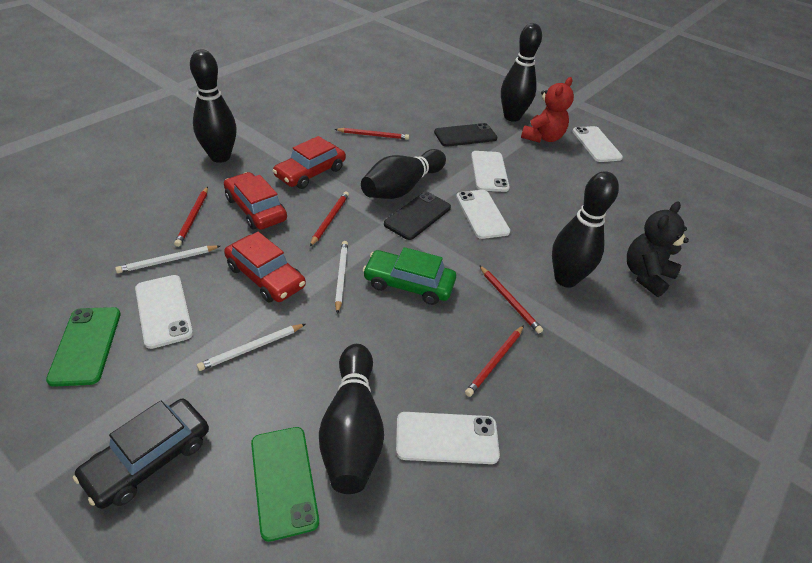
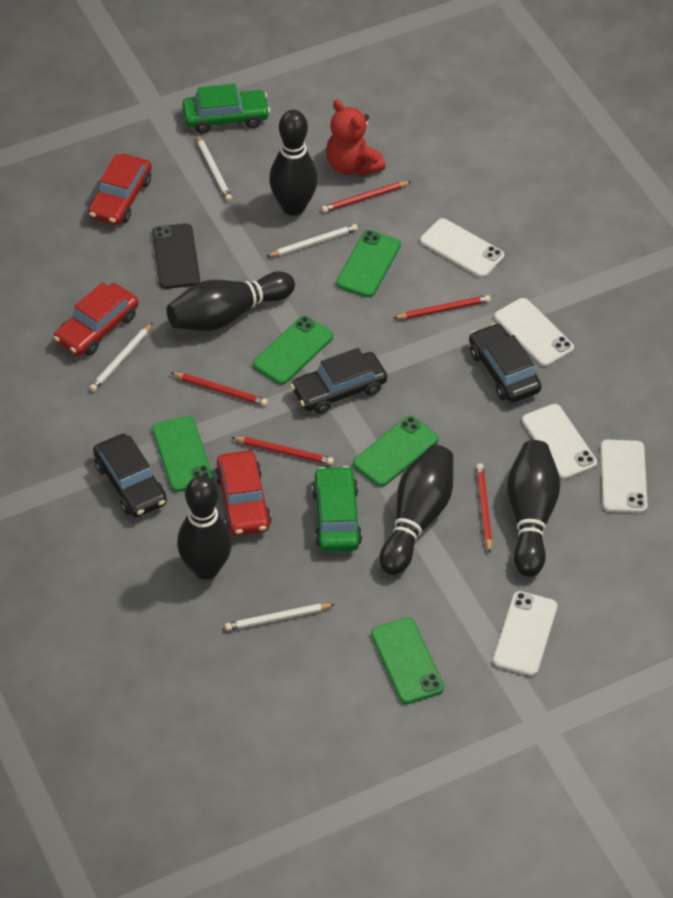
black car: 1 -> 3
black phone: 2 -> 1
black teddy bear: 1 -> 0
green car: 1 -> 2
green phone: 2 -> 5
white pencil: 3 -> 4

